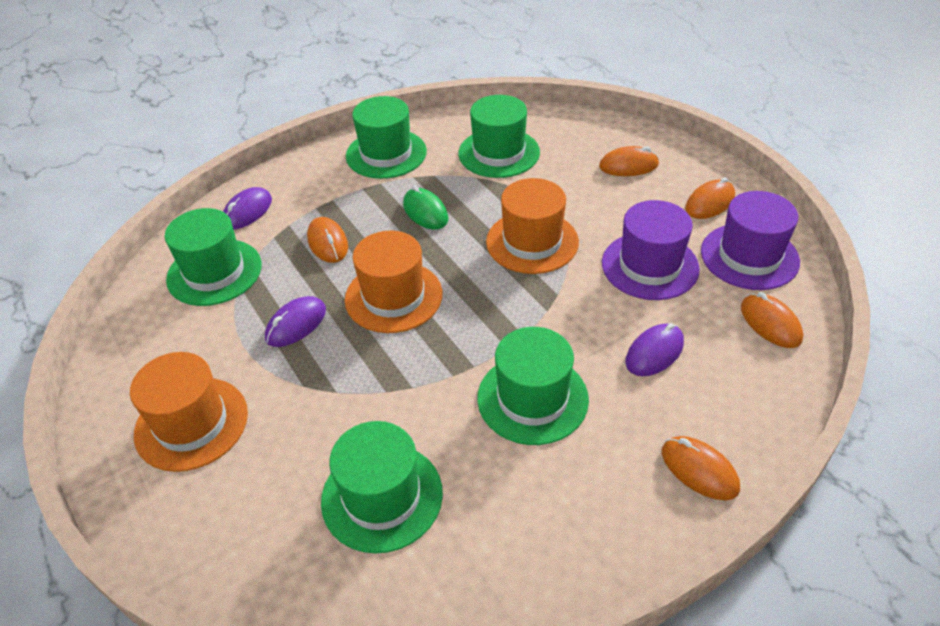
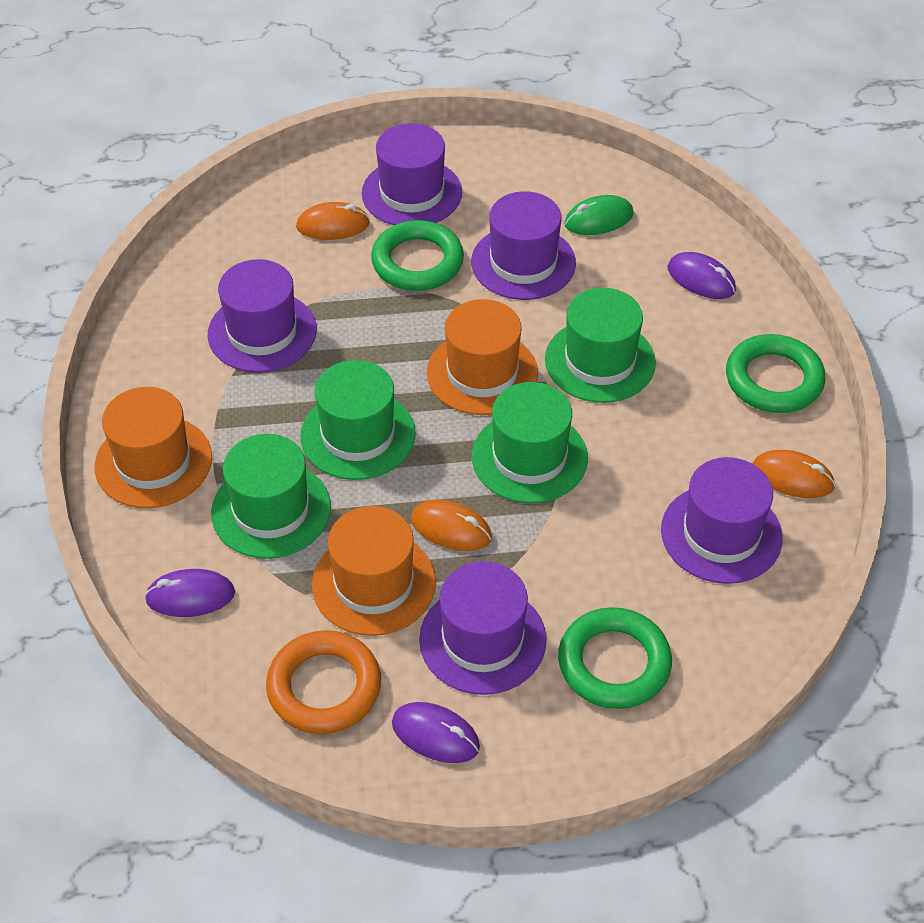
green hat: 5 -> 4
green ring: 0 -> 3
orange mouse: 5 -> 3
orange ring: 0 -> 1
purple hat: 2 -> 5

